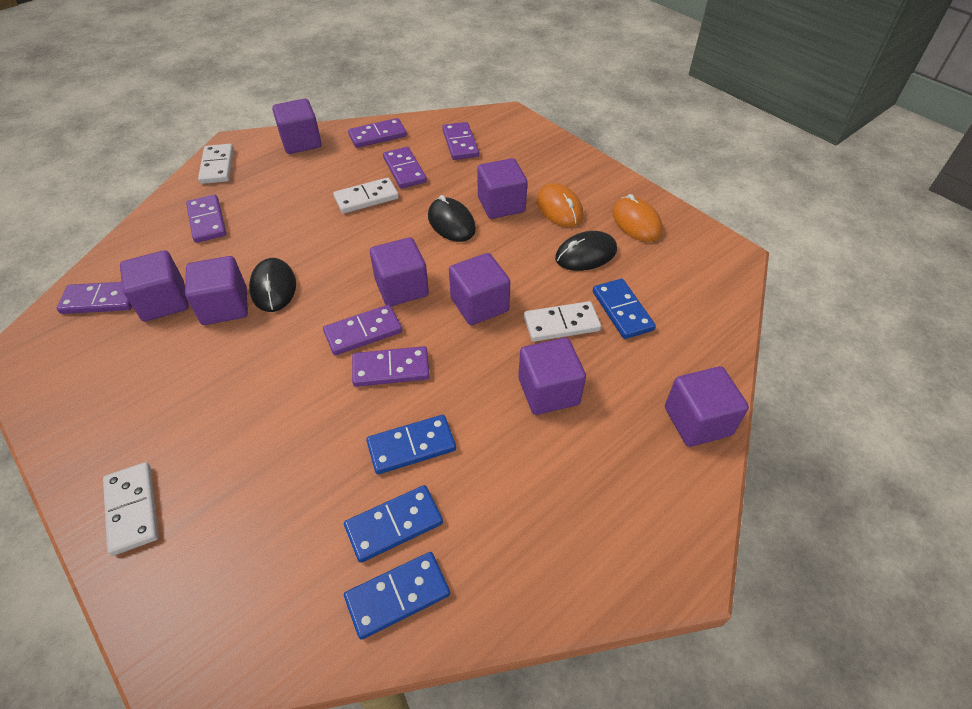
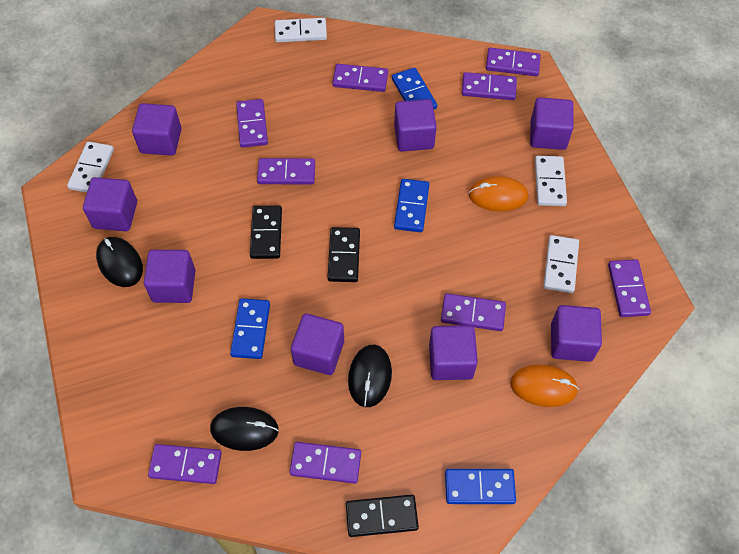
black domino: 0 -> 3
purple domino: 7 -> 9

